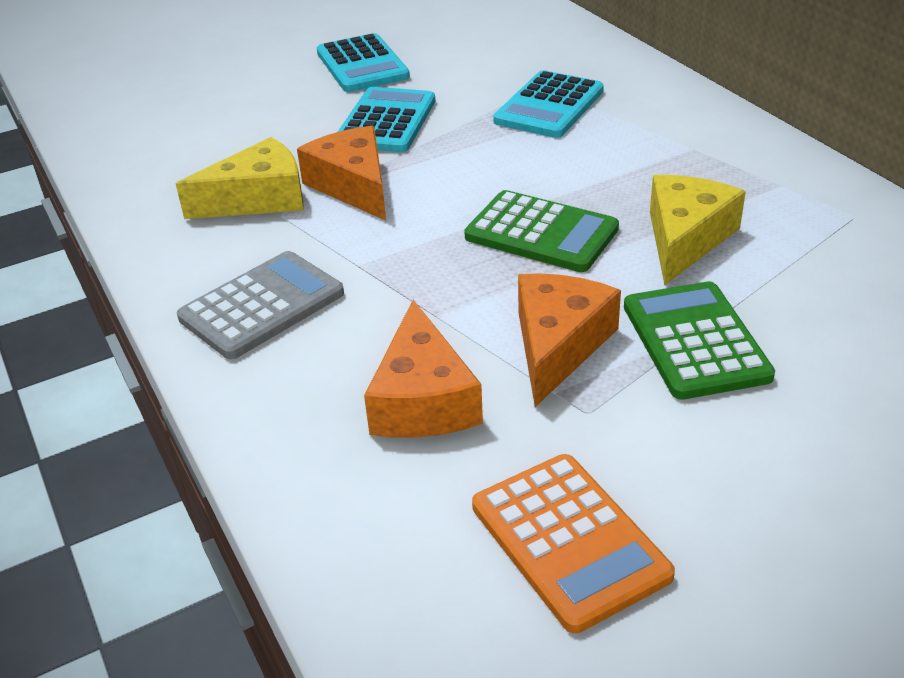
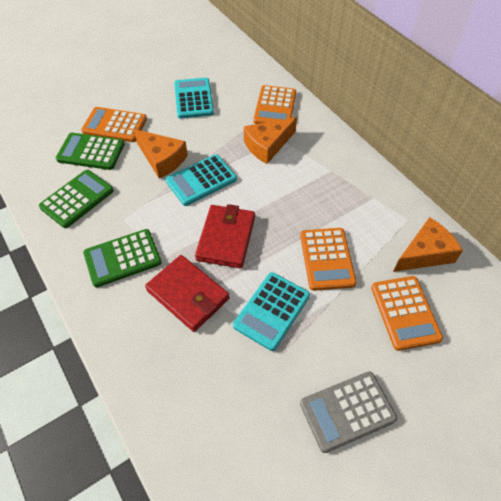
green calculator: 2 -> 3
orange calculator: 1 -> 4
red wallet: 0 -> 2
yellow cheese: 2 -> 0

